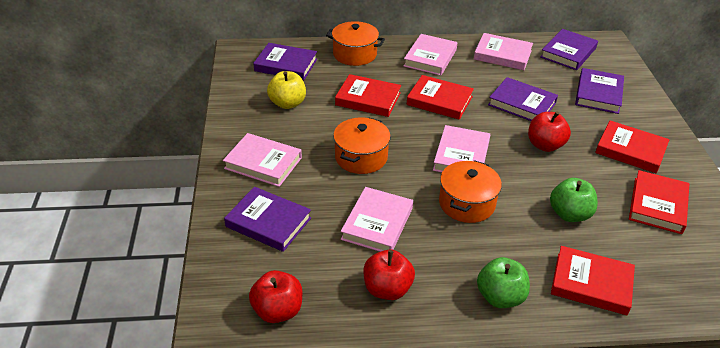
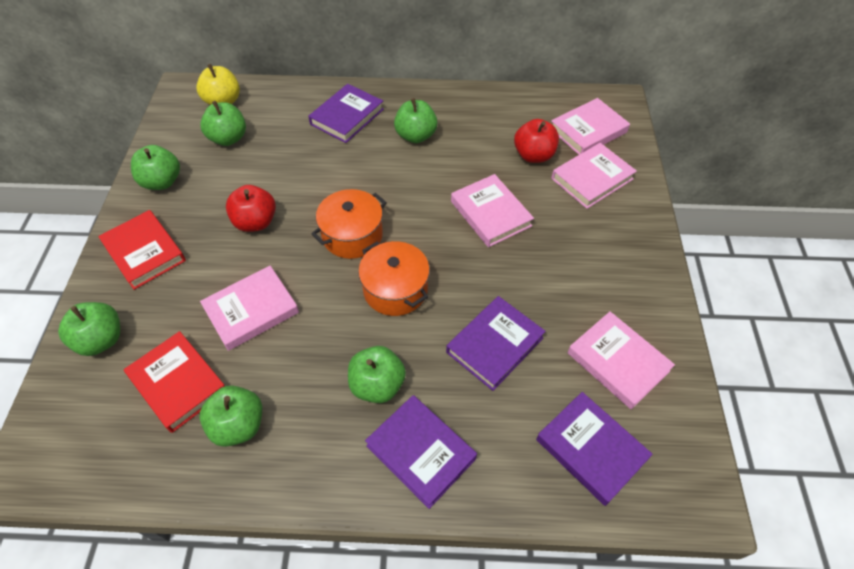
green apple: 2 -> 6
orange pot: 3 -> 2
purple book: 5 -> 4
red apple: 3 -> 2
red book: 5 -> 2

